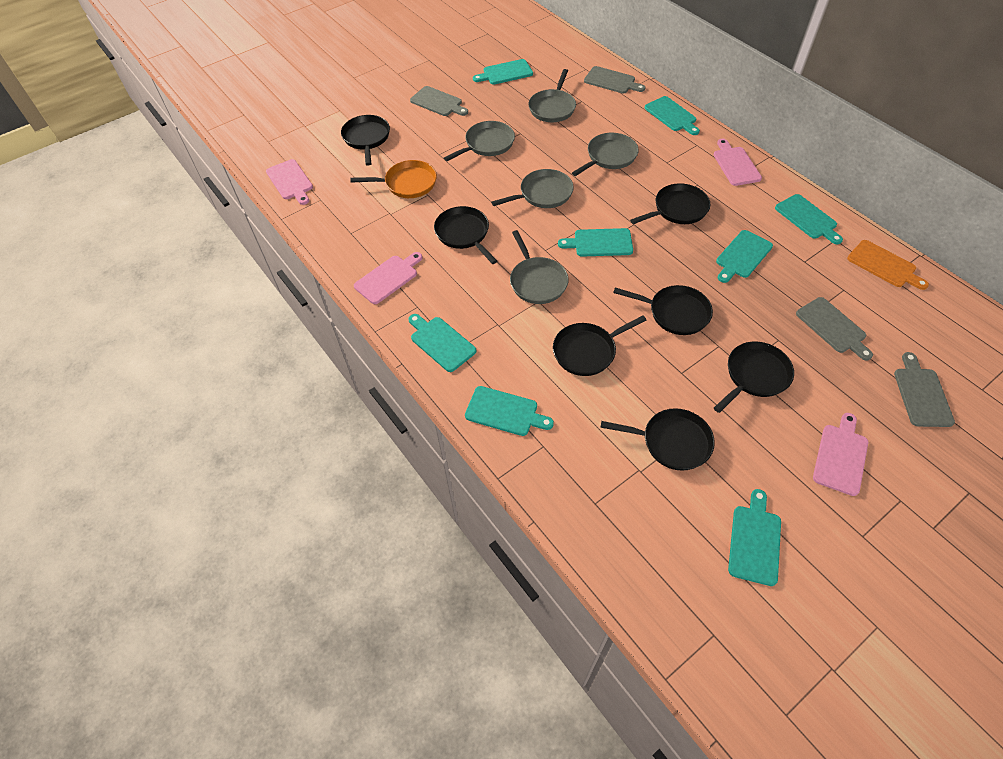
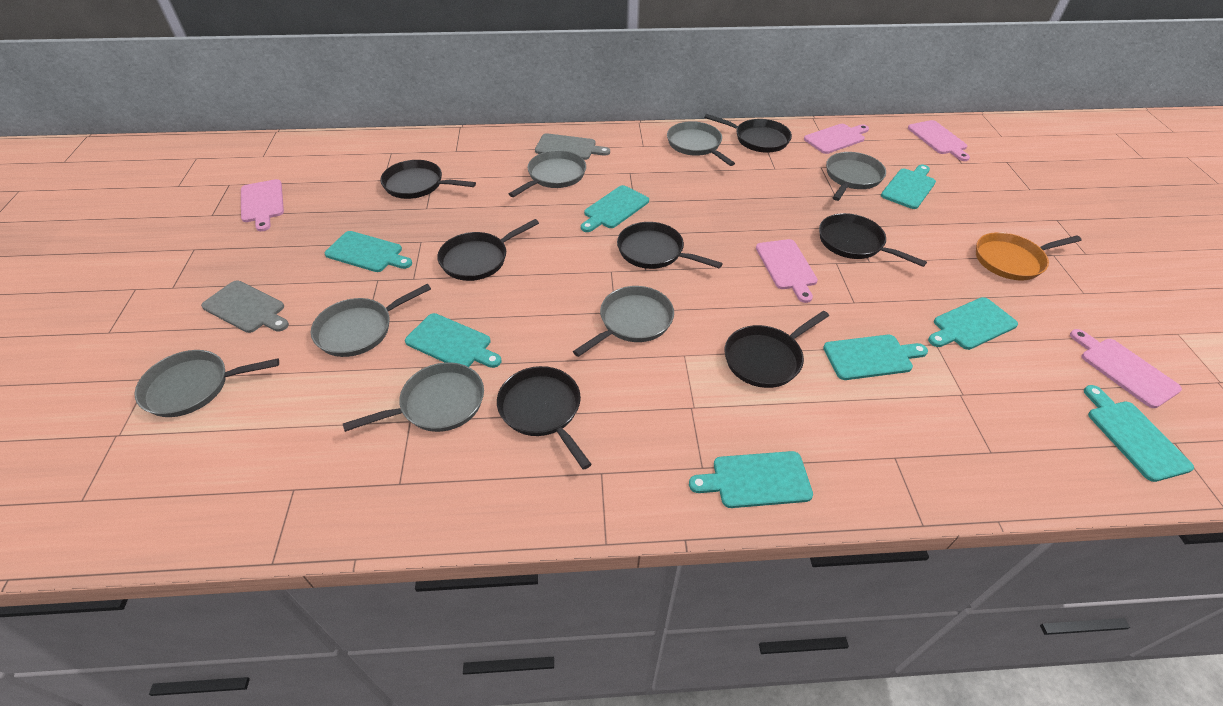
grey cutting board: 4 -> 2
grey pan: 5 -> 7
orange cutting board: 1 -> 0
pink cutting board: 4 -> 5

